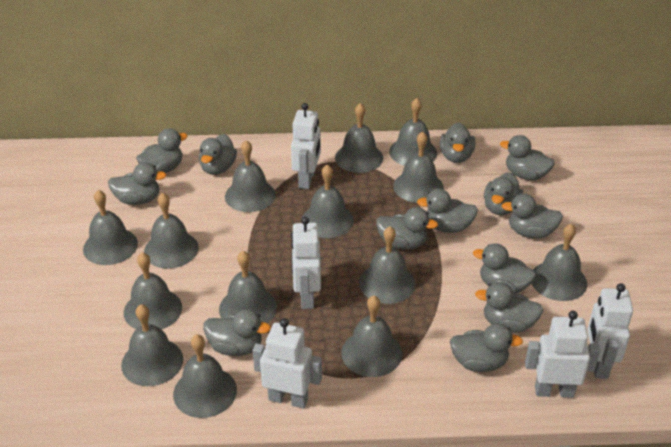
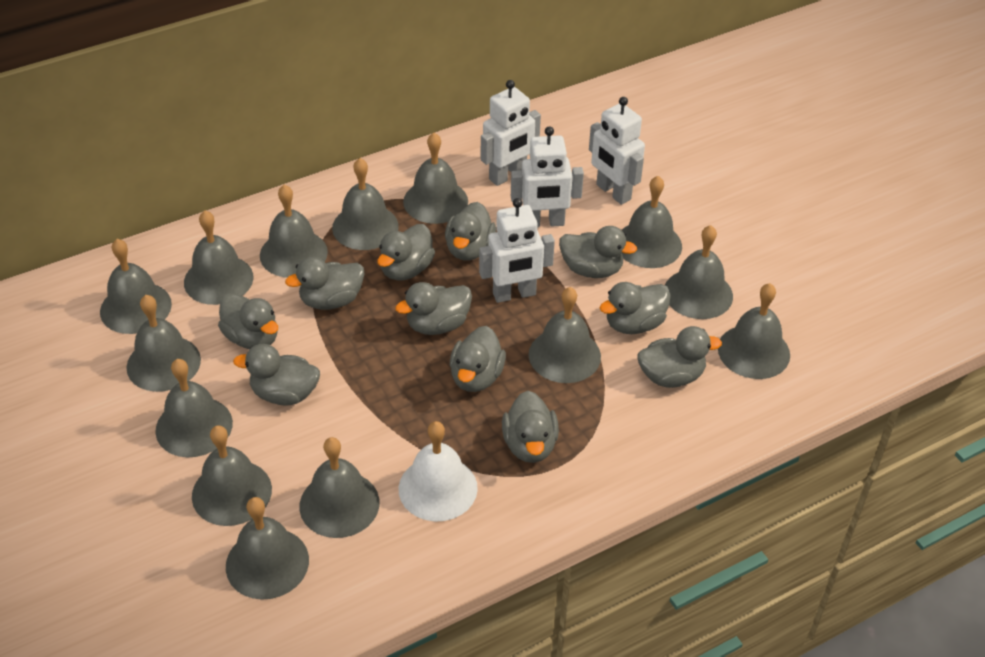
grey duck: 13 -> 11
white bell: 0 -> 1
white robot: 5 -> 4

